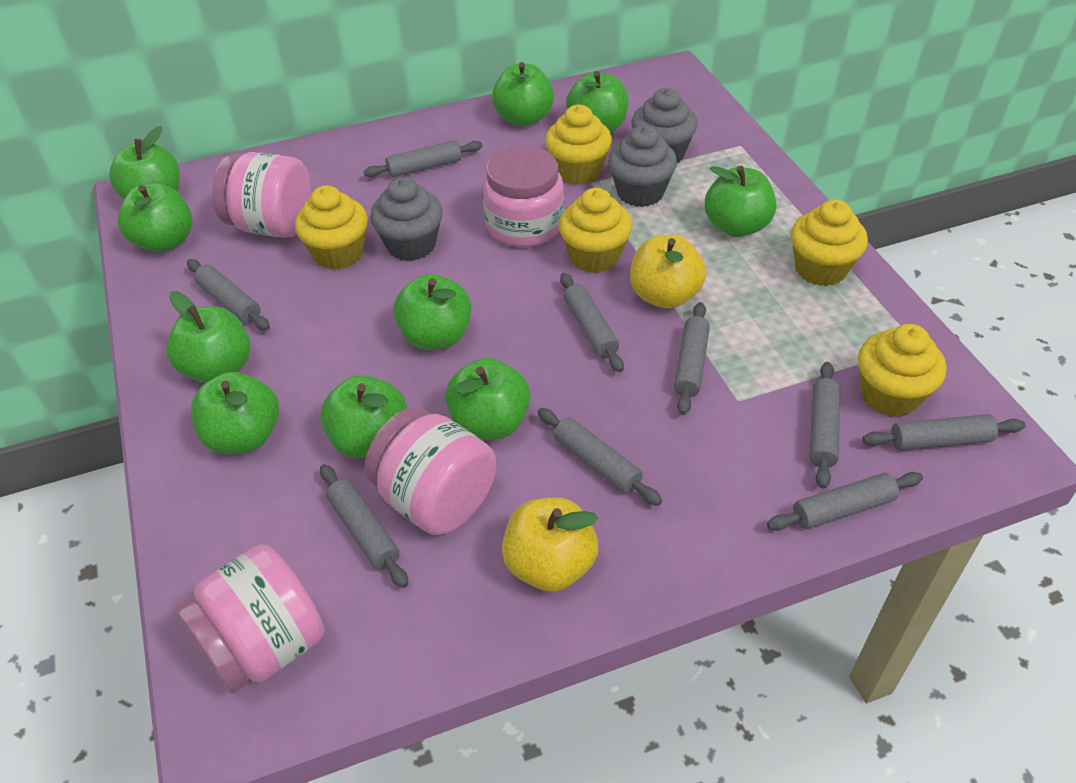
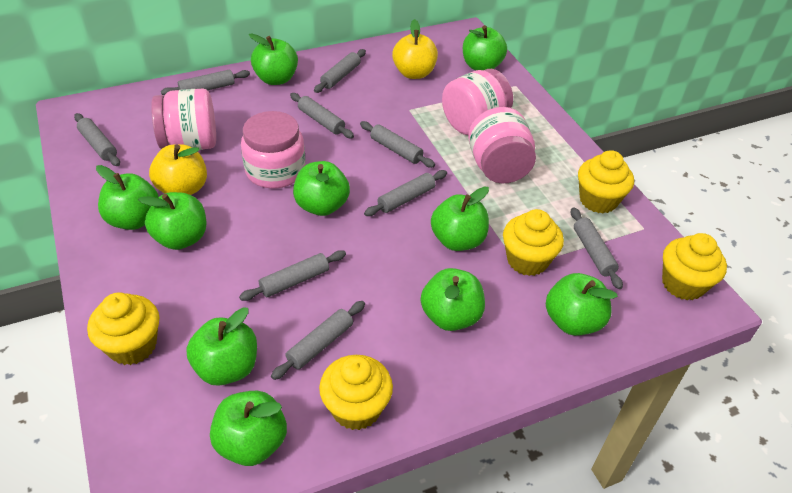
grey cupcake: 3 -> 0

